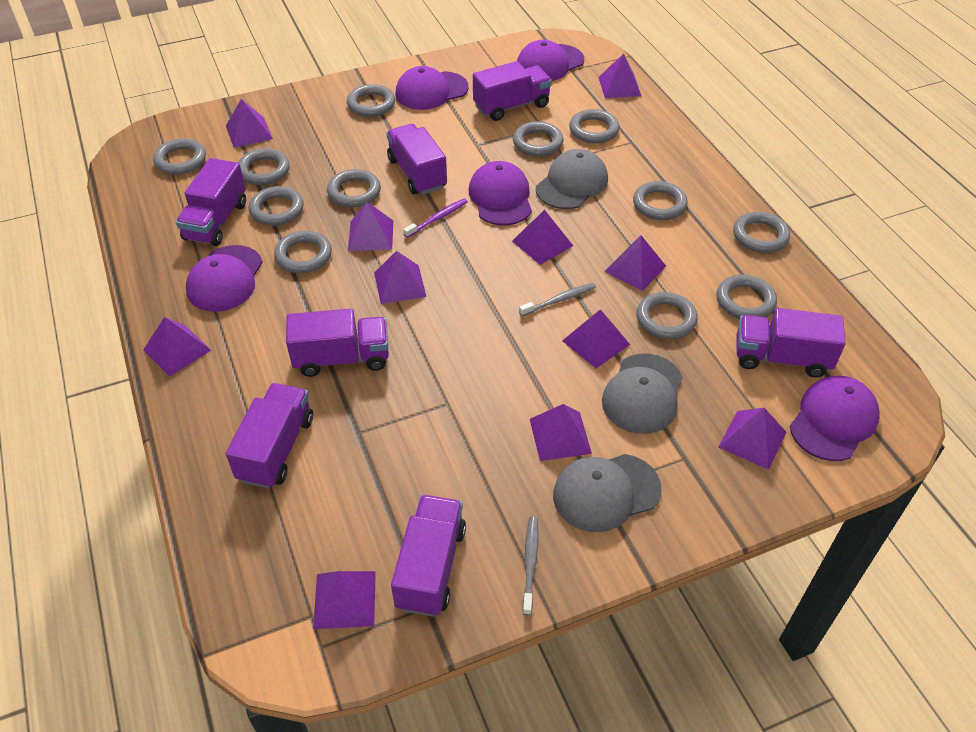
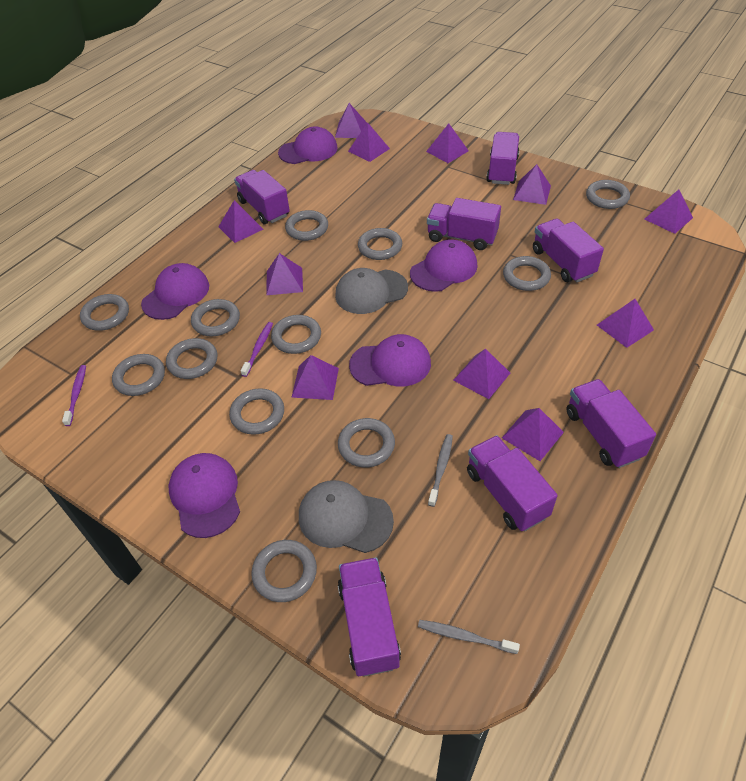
grey cap: 3 -> 2
purple toothbrush: 1 -> 2

